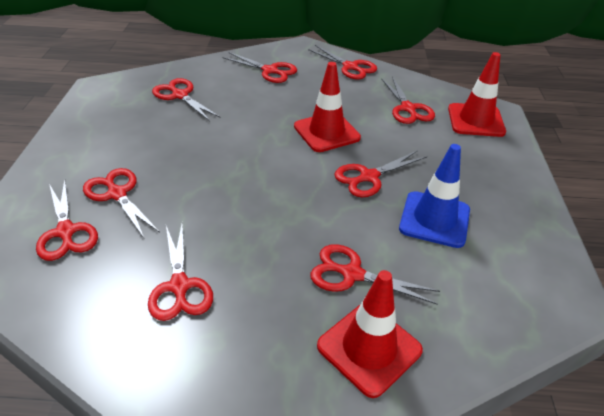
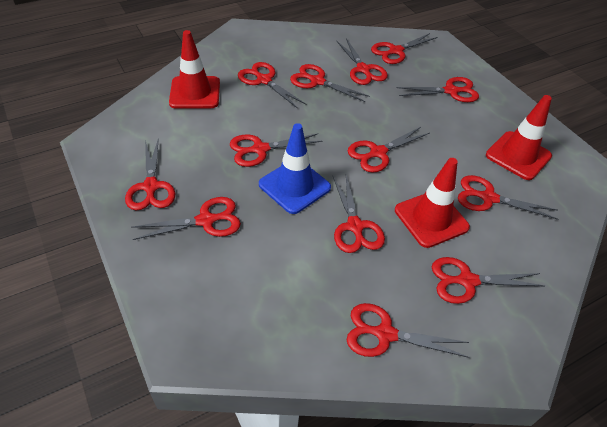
red scissors: 9 -> 13

